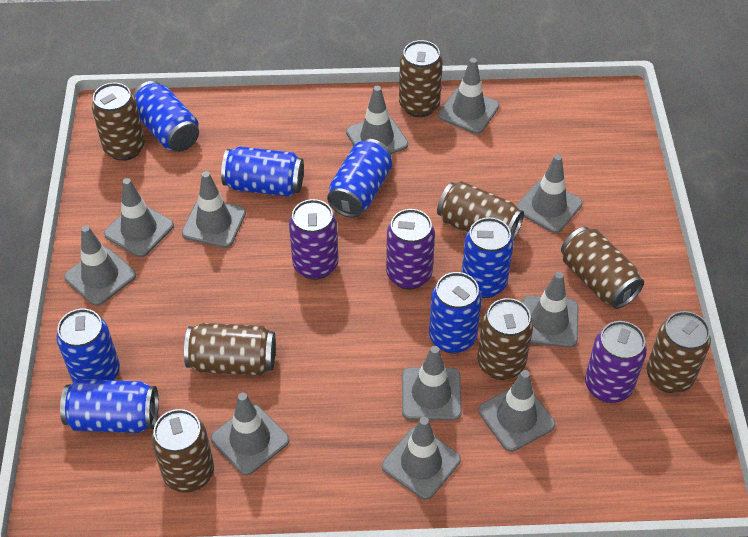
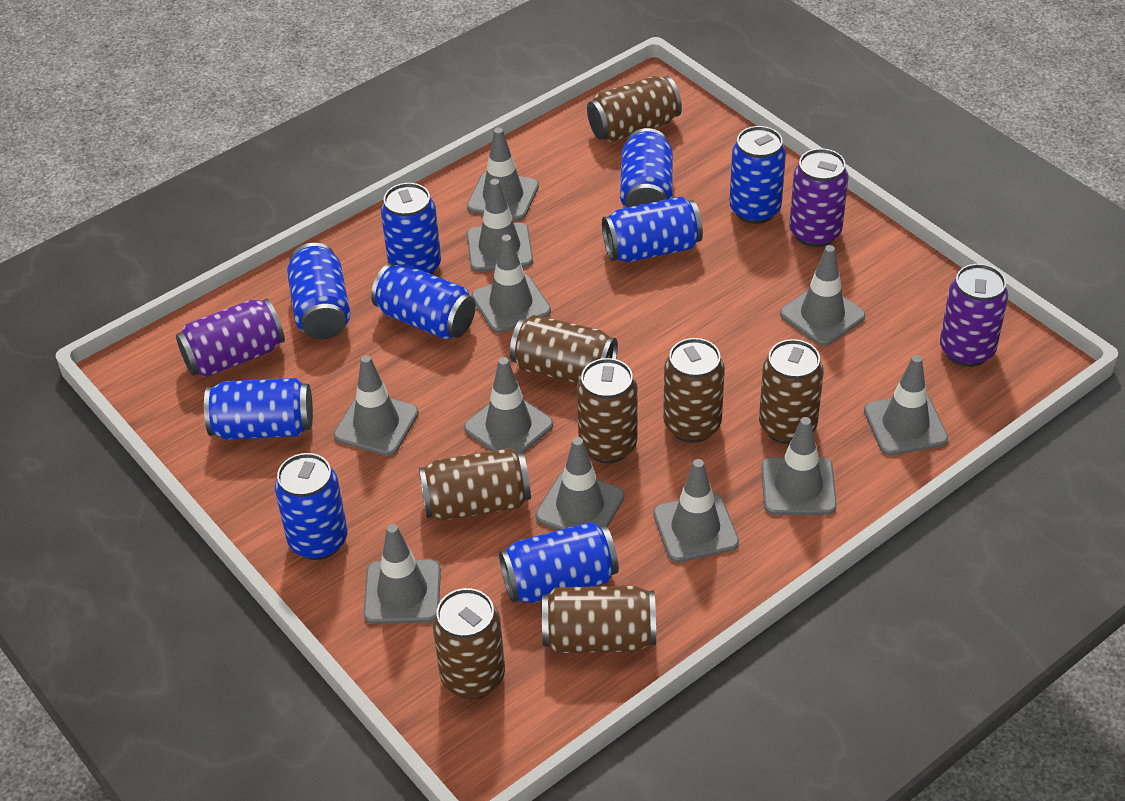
blue can: 7 -> 9

